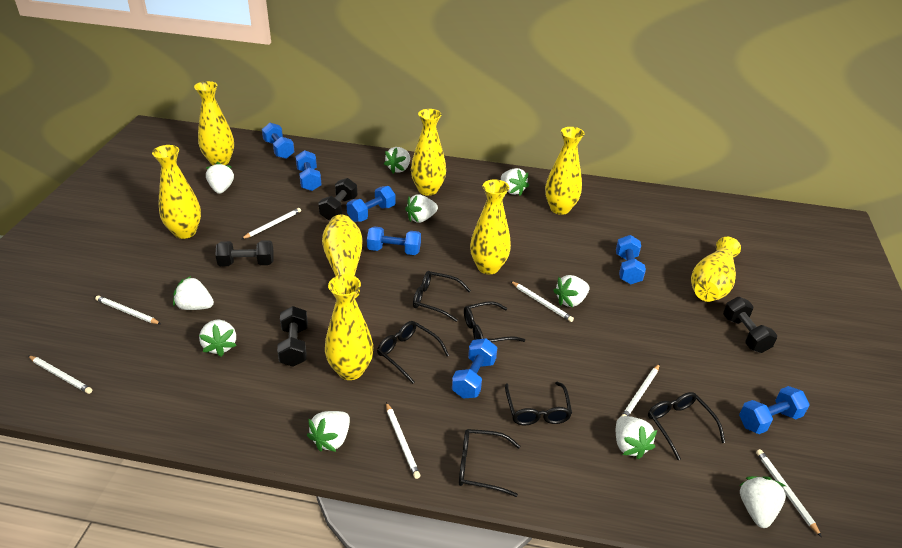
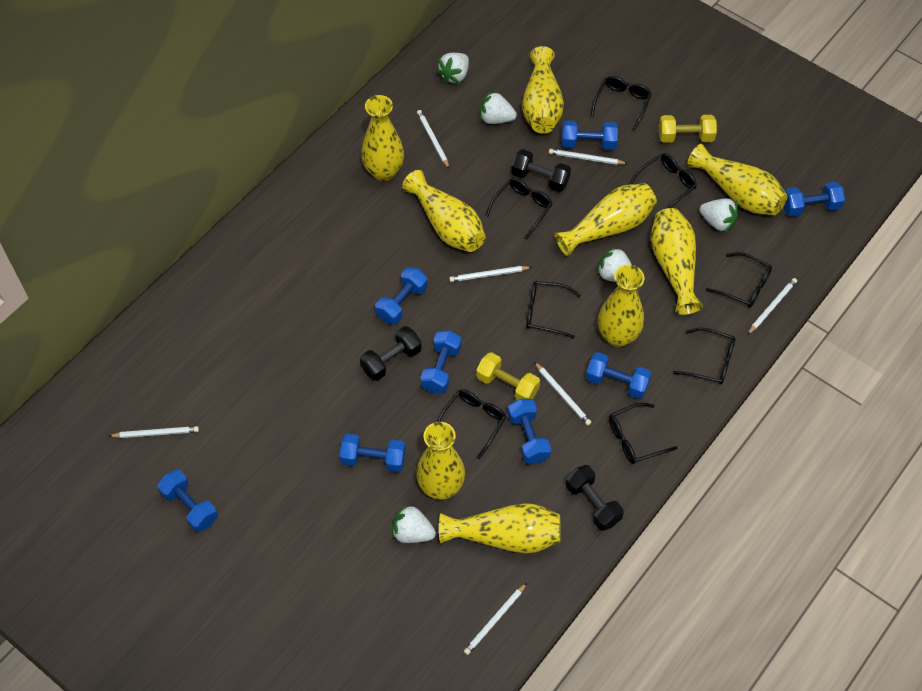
black dumbbell: 4 -> 3
black glasses: 6 -> 8
blue dumbbell: 7 -> 8
white strawberry: 10 -> 5
yellow dumbbell: 0 -> 2
yellow vase: 8 -> 9

